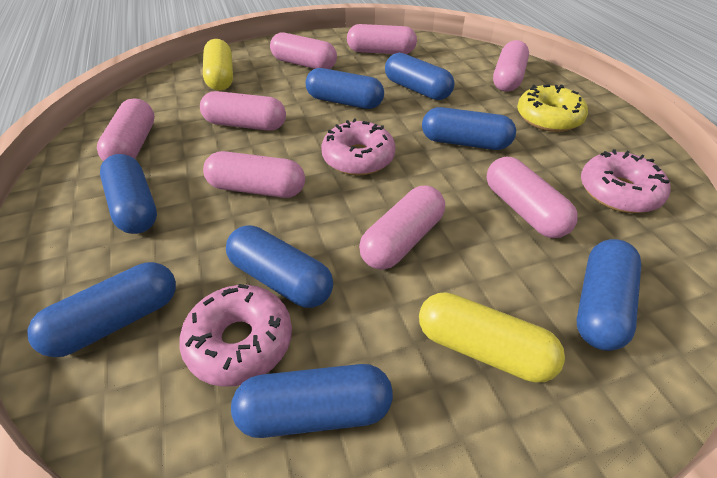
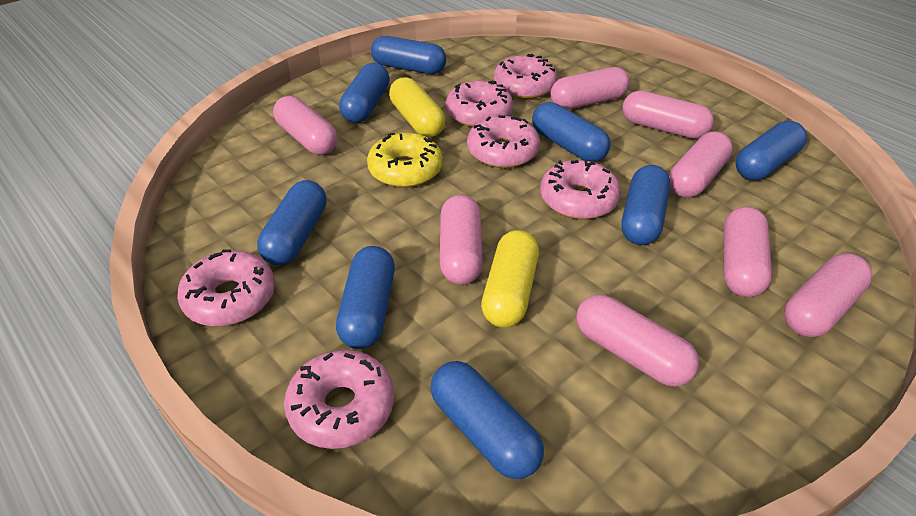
pink donut: 3 -> 6

